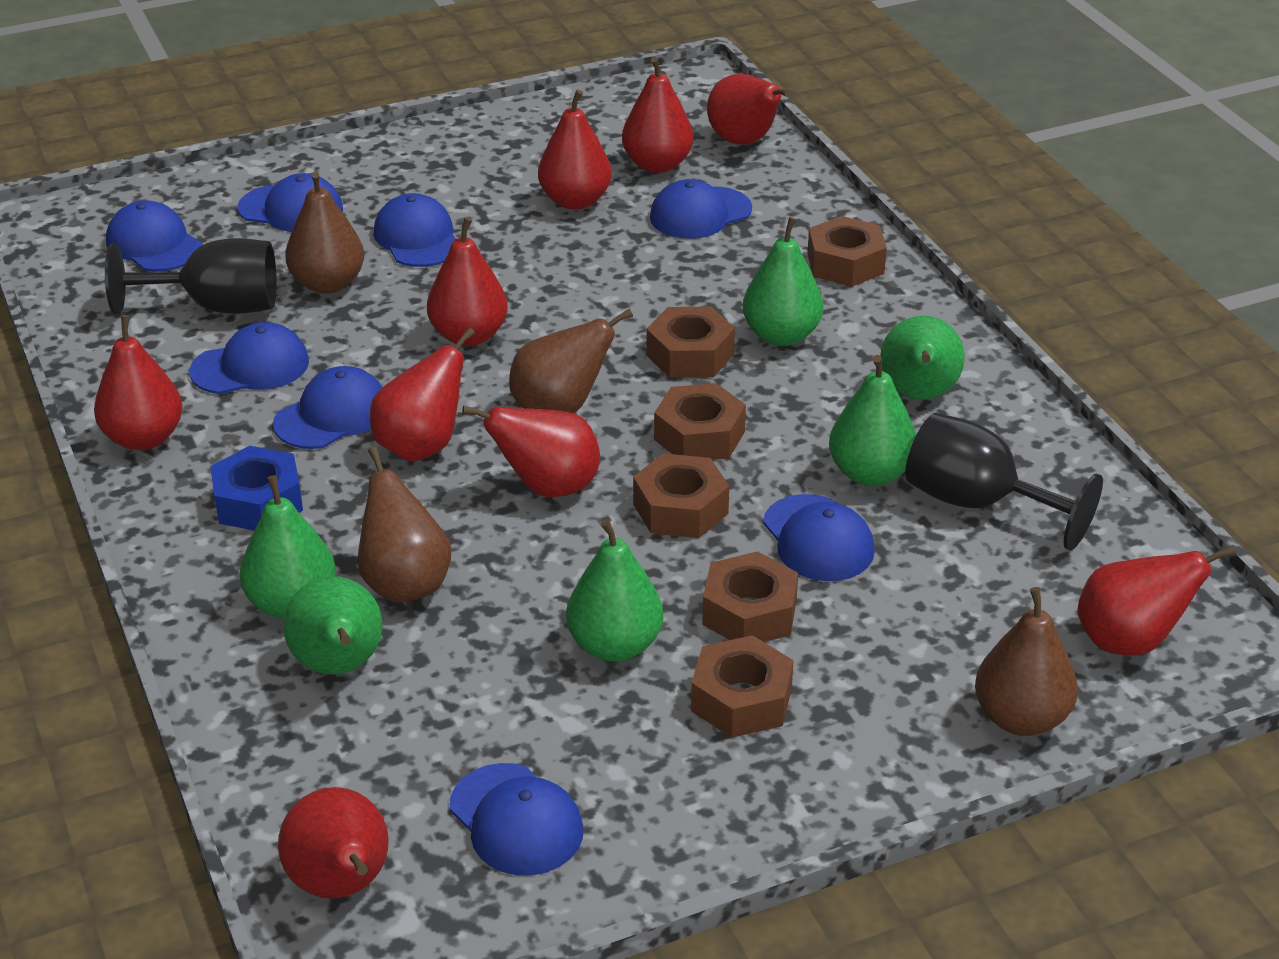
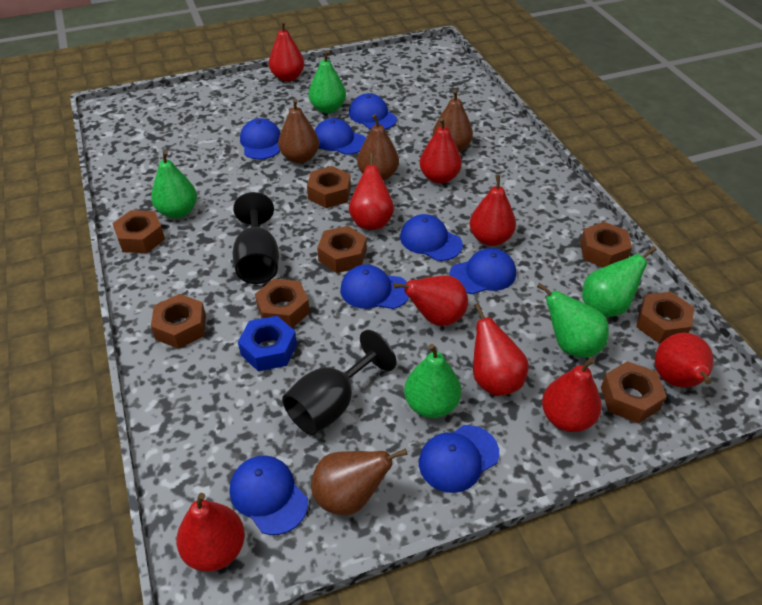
brown nut: 6 -> 8
green pear: 6 -> 5

